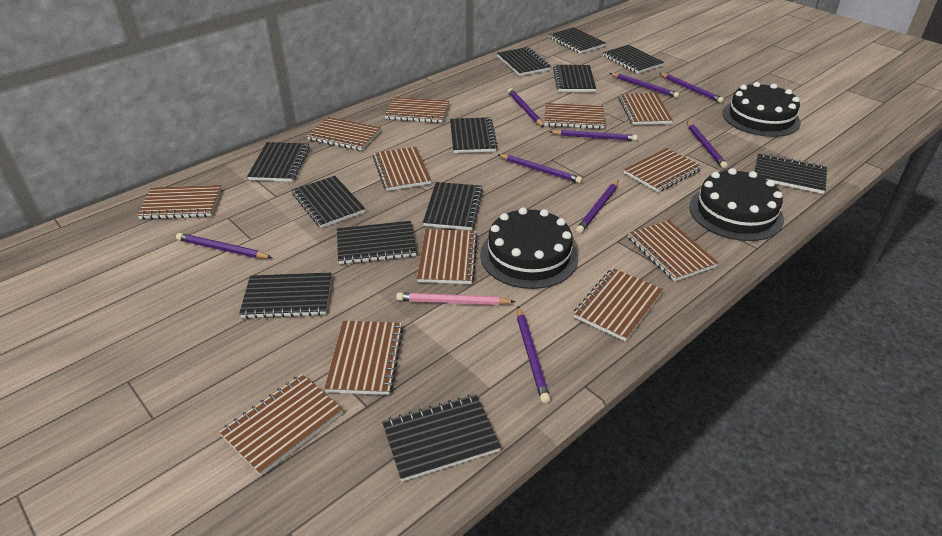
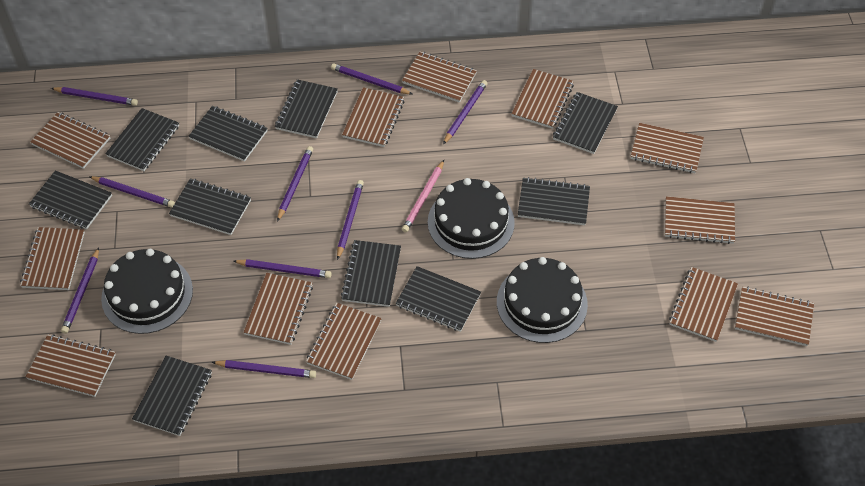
black notebook: 12 -> 10

